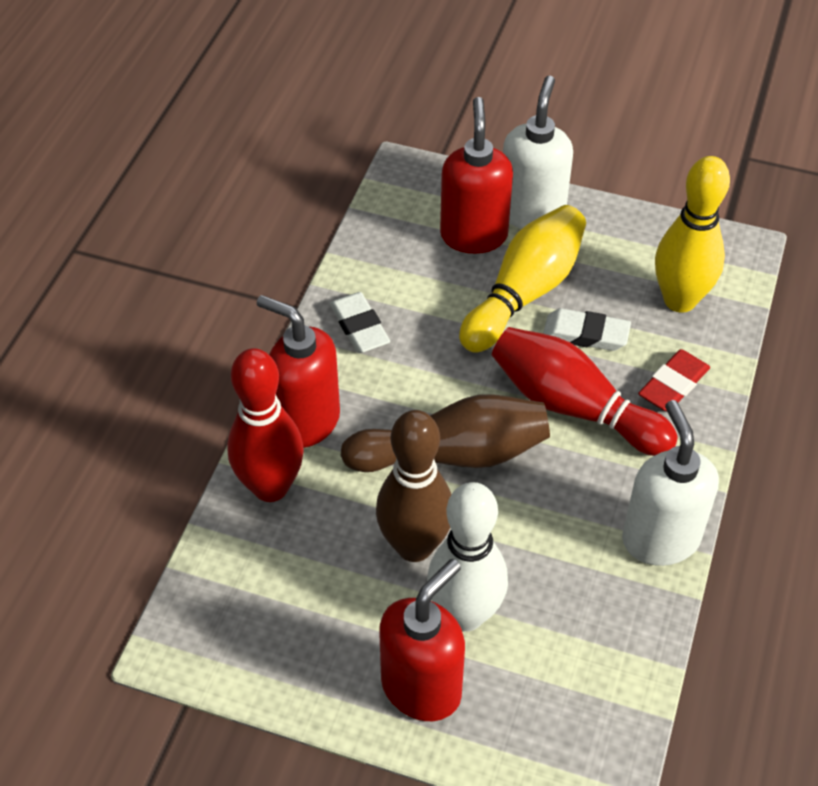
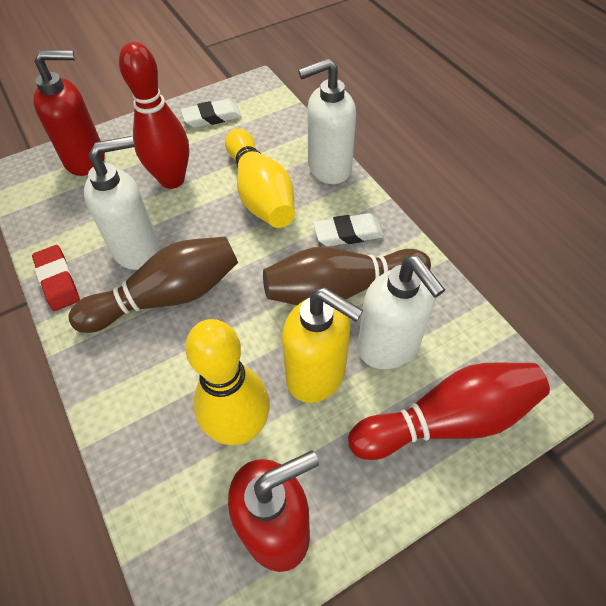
red soap dispenser: 3 -> 2
white bowling pin: 1 -> 0
white soap dispenser: 2 -> 3
yellow soap dispenser: 0 -> 1

